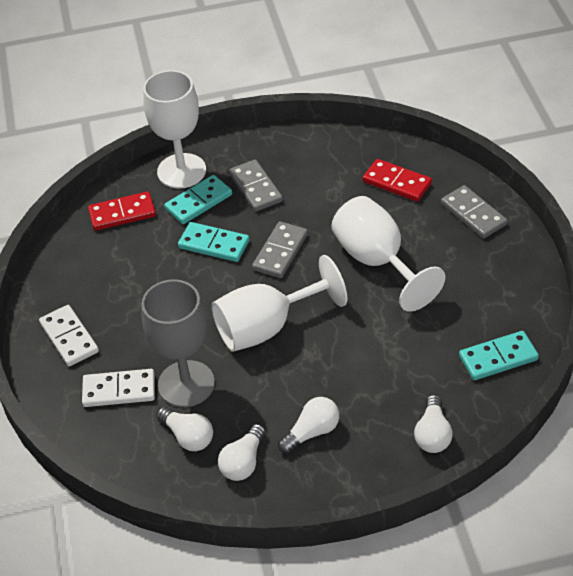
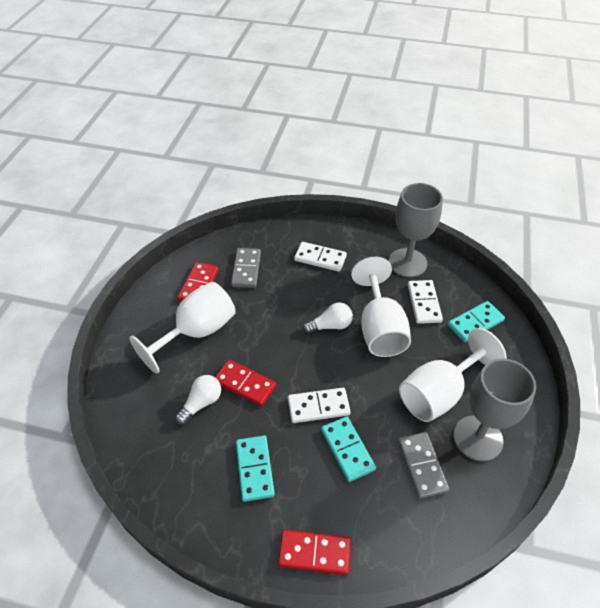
grey domino: 3 -> 2
grey goblet: 1 -> 2
red domino: 2 -> 3
white domino: 2 -> 3
white light bulb: 4 -> 2

